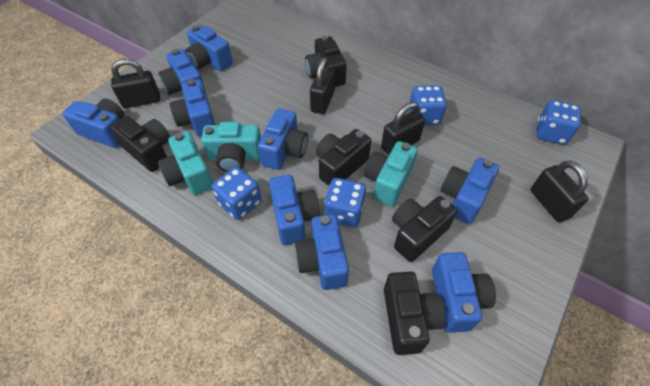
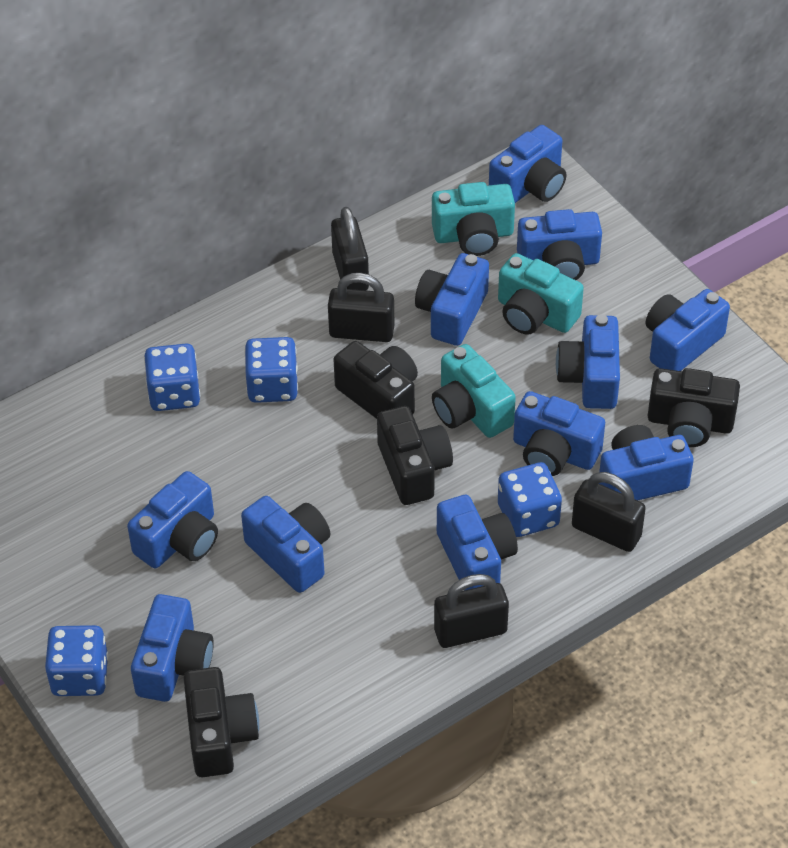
black camera: 5 -> 4
blue camera: 9 -> 11

